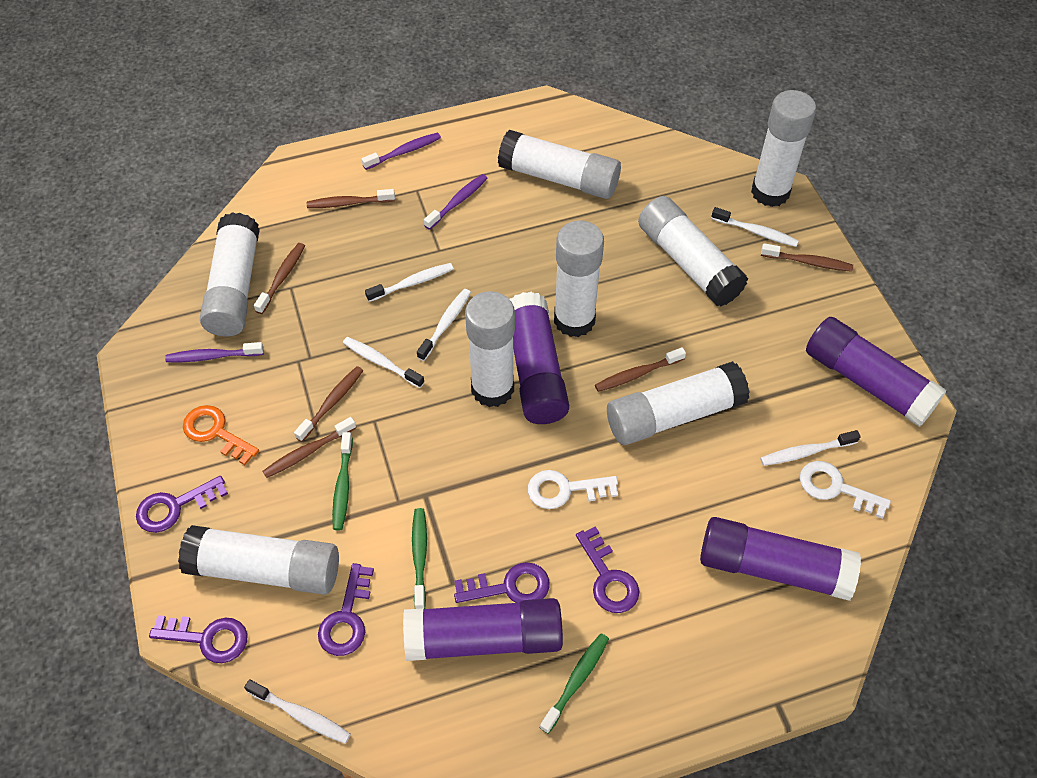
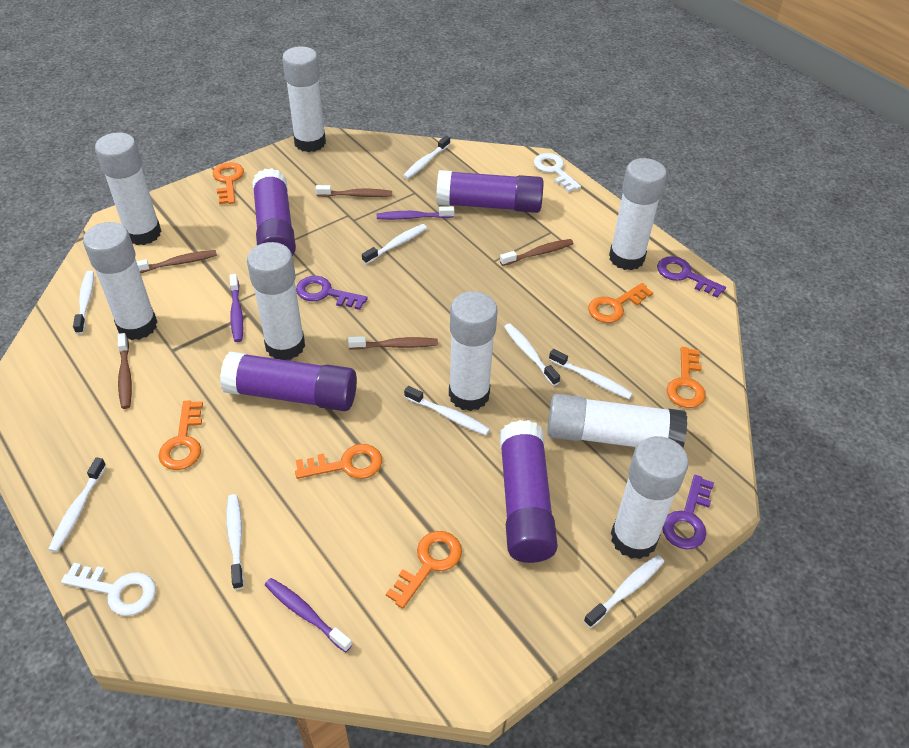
brown toothbrush: 6 -> 5
green toothbrush: 3 -> 0
orange key: 1 -> 6
purple key: 5 -> 3
white toothbrush: 6 -> 9

